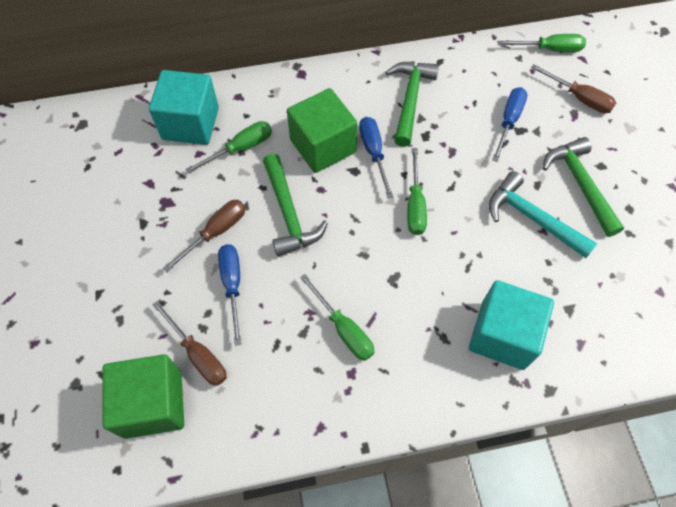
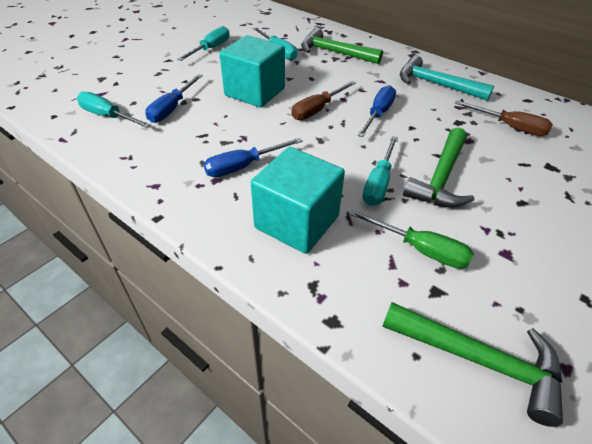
brown screwdriver: 3 -> 2
green cube: 2 -> 0
green screwdriver: 4 -> 1
turquoise screwdriver: 0 -> 4

